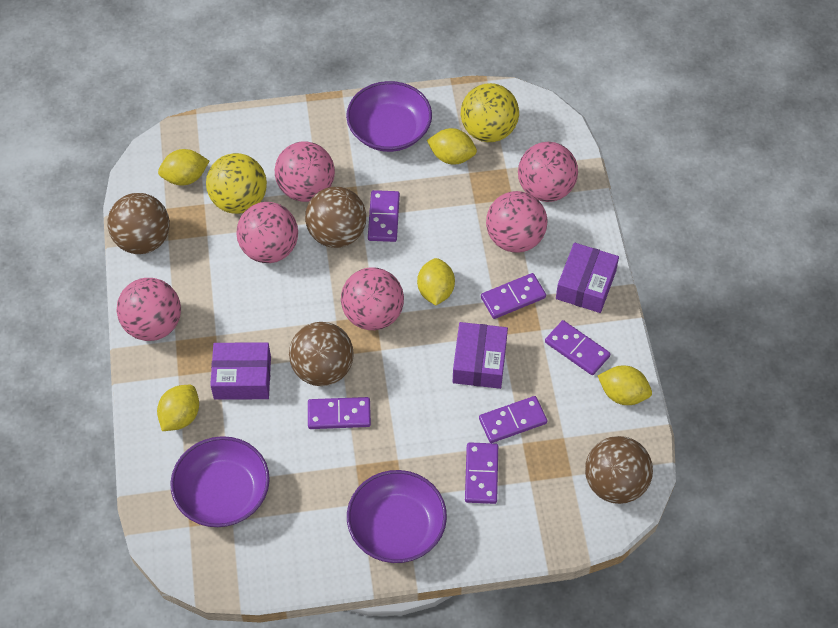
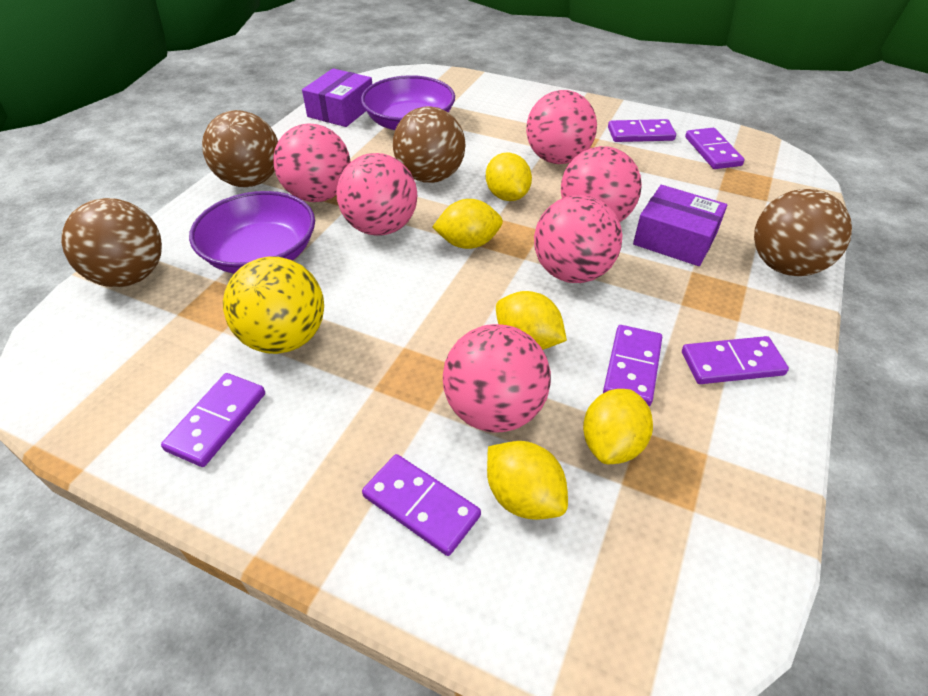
purple bowl: 3 -> 2
purple box: 3 -> 2
yellow ball: 2 -> 1

